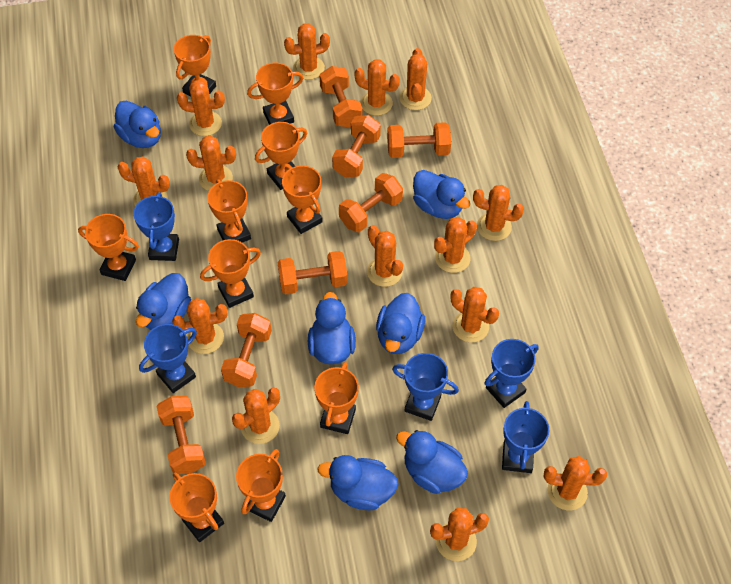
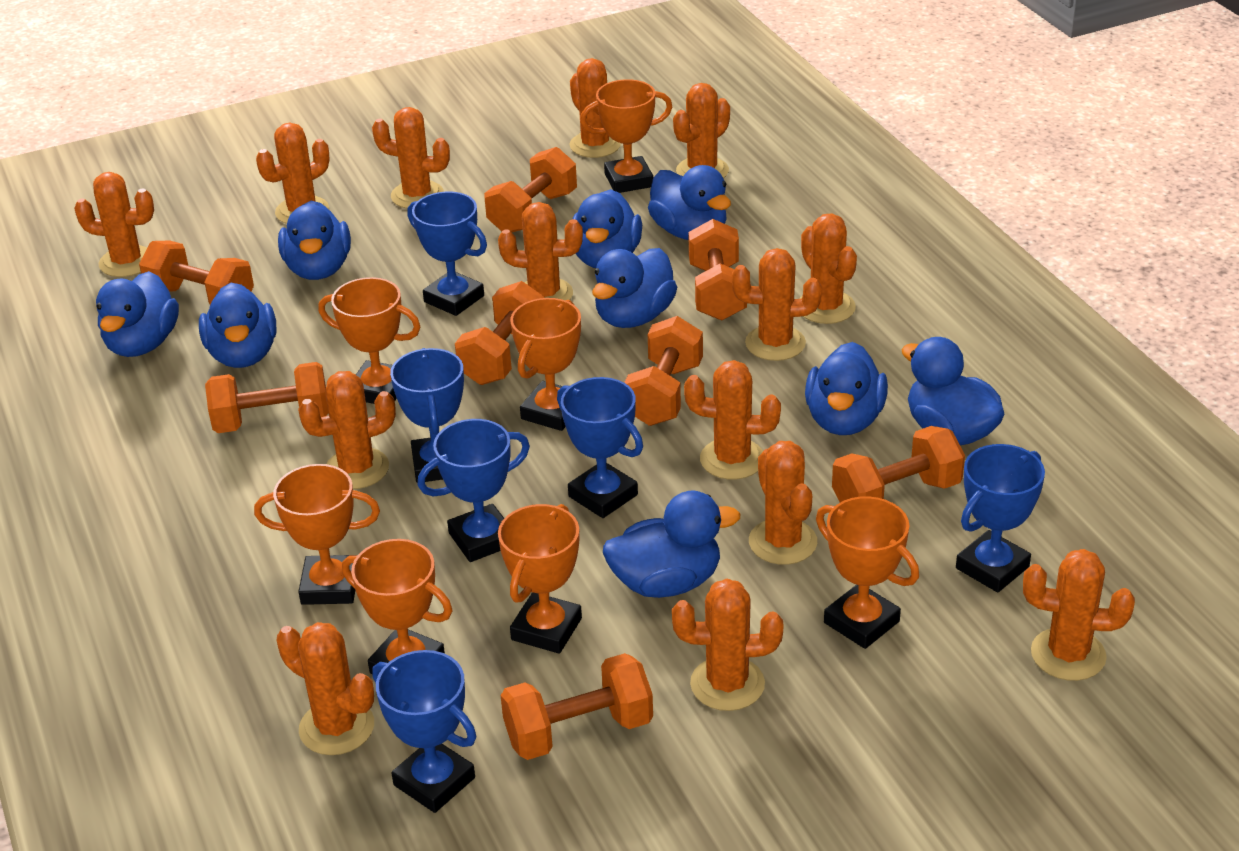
blue duck: 7 -> 9
blue trophy: 5 -> 6
orange dumbbell: 7 -> 8
orange trophy: 10 -> 7

